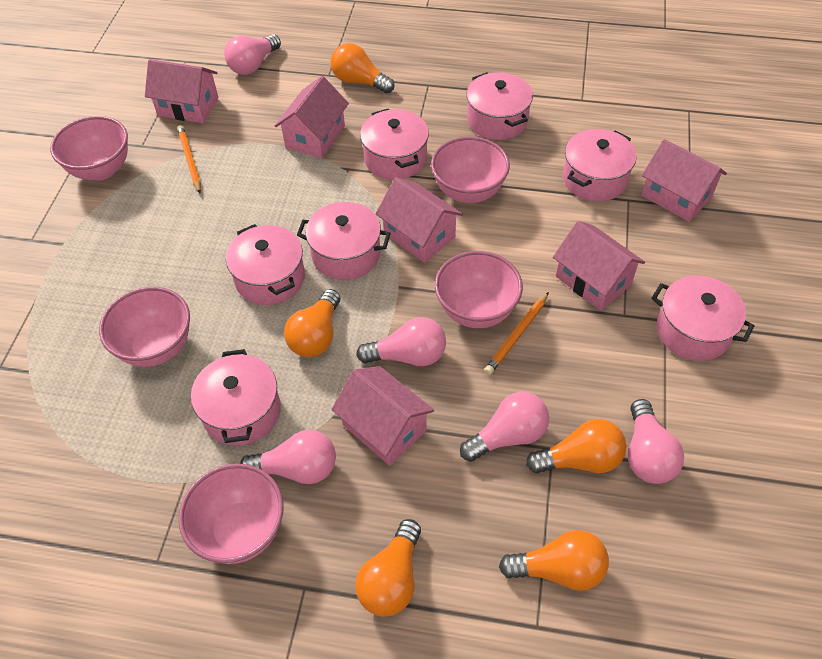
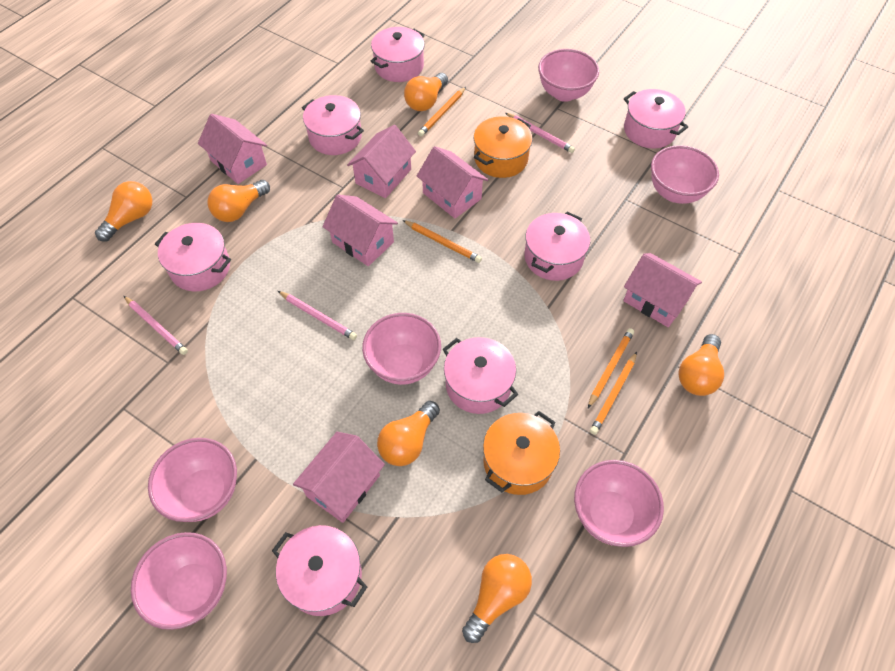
orange light bulb: 5 -> 6
orange pencil: 2 -> 4
orange pot: 0 -> 2
pink bowl: 5 -> 6
pink light bulb: 5 -> 0
pink pencil: 0 -> 3

